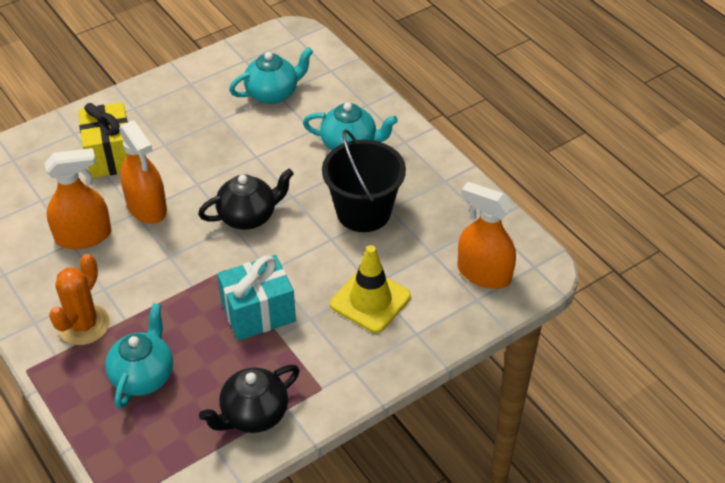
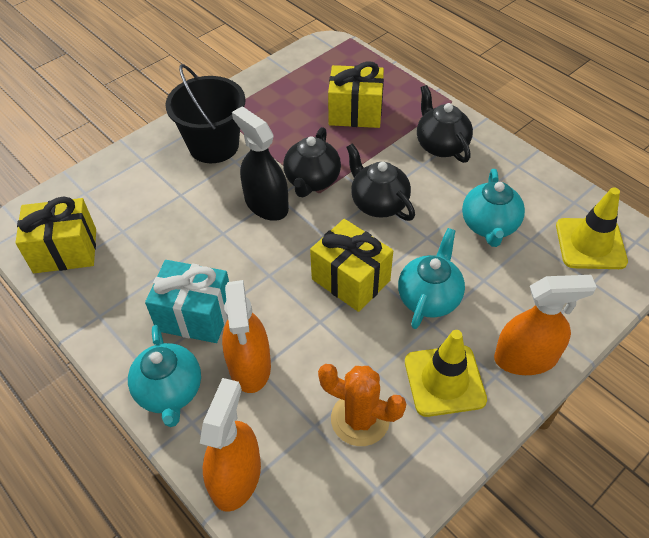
black spray bottle: 0 -> 1
black teapot: 2 -> 3
yellow gift: 1 -> 3
yellow traffic cone: 1 -> 2

